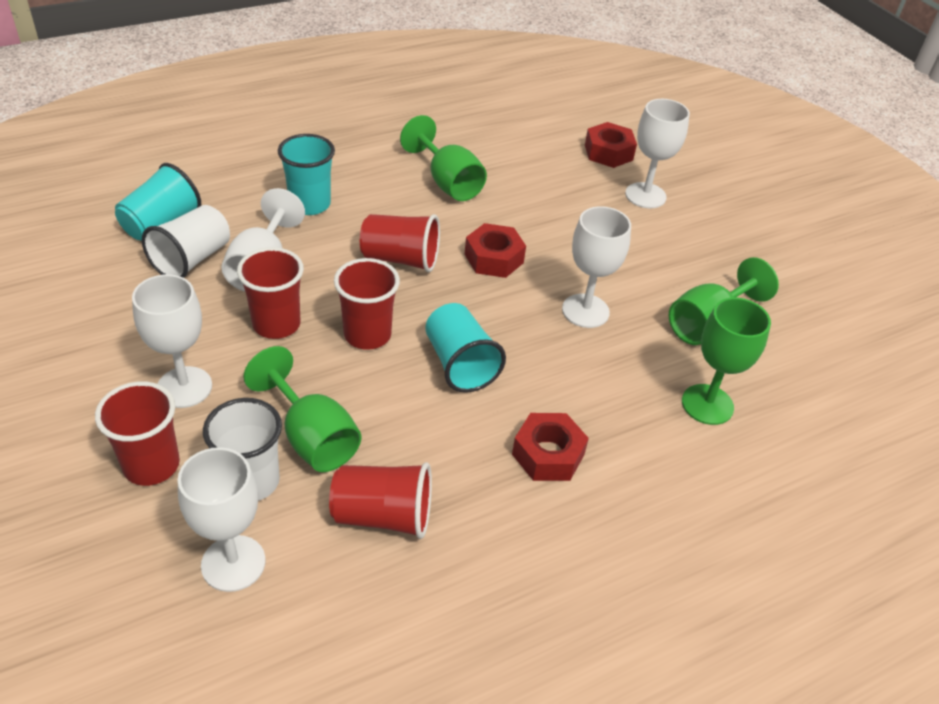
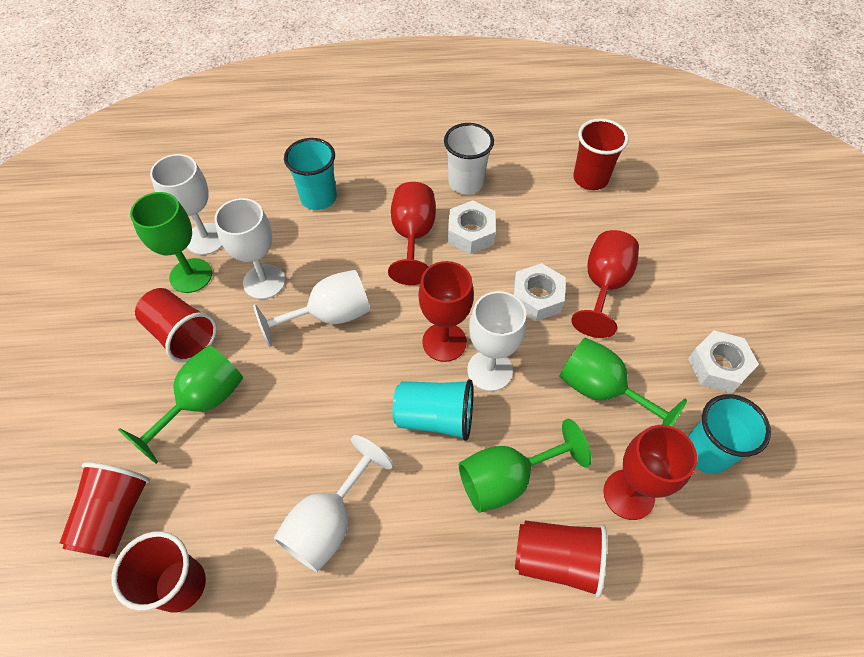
red goblet: 0 -> 4
red nut: 3 -> 0
white cup: 2 -> 1
white nut: 0 -> 3

